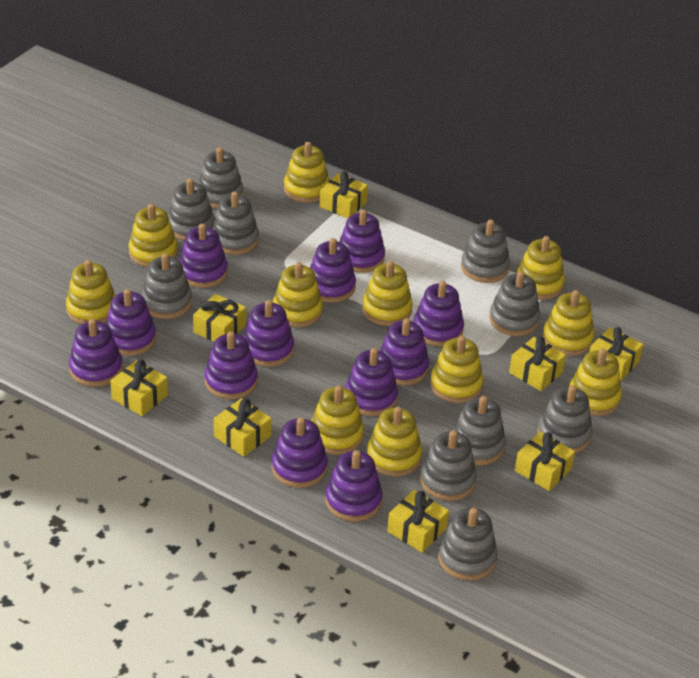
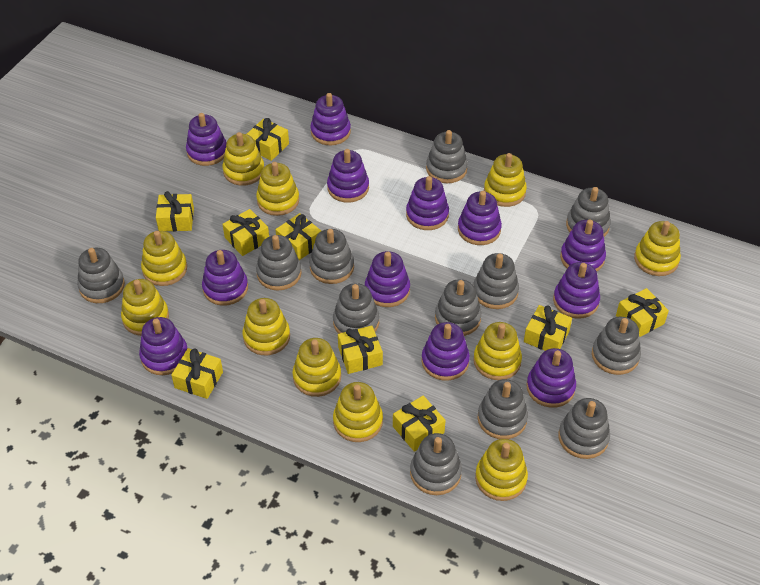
grey stacking toy: 10 -> 12
yellow gift: 8 -> 9

